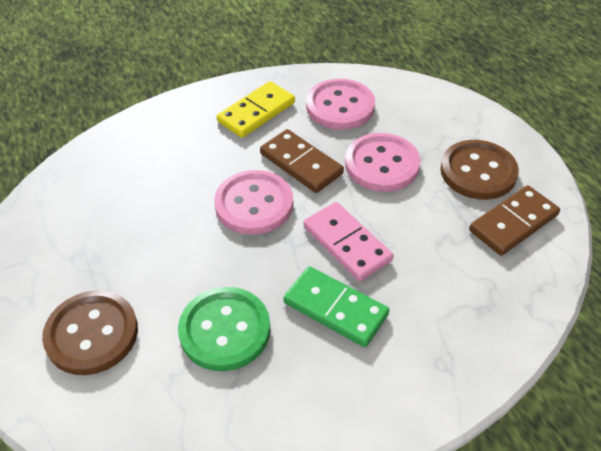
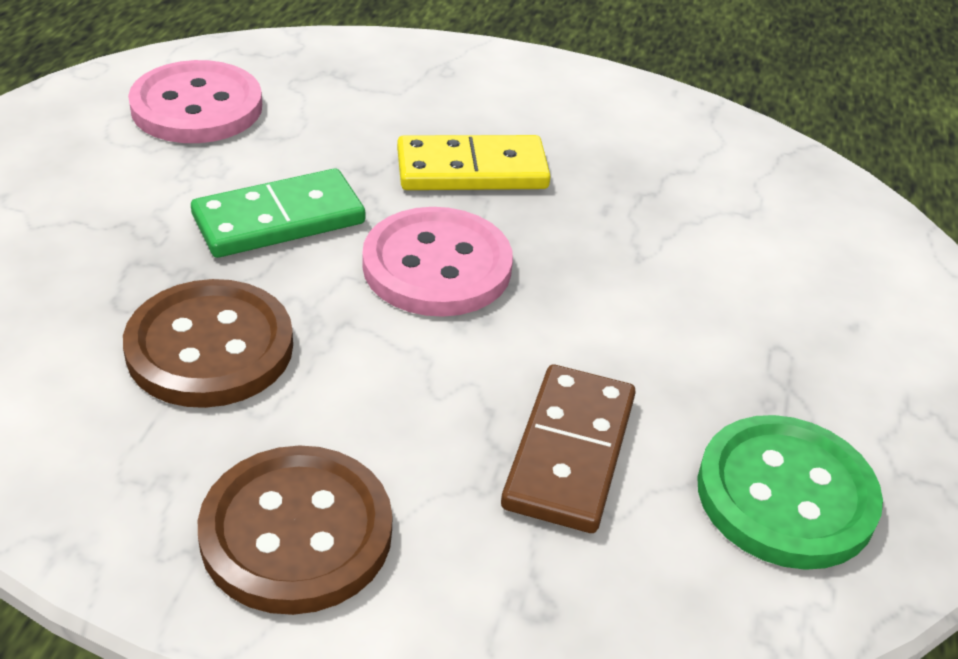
brown domino: 2 -> 1
pink button: 3 -> 2
pink domino: 1 -> 0

